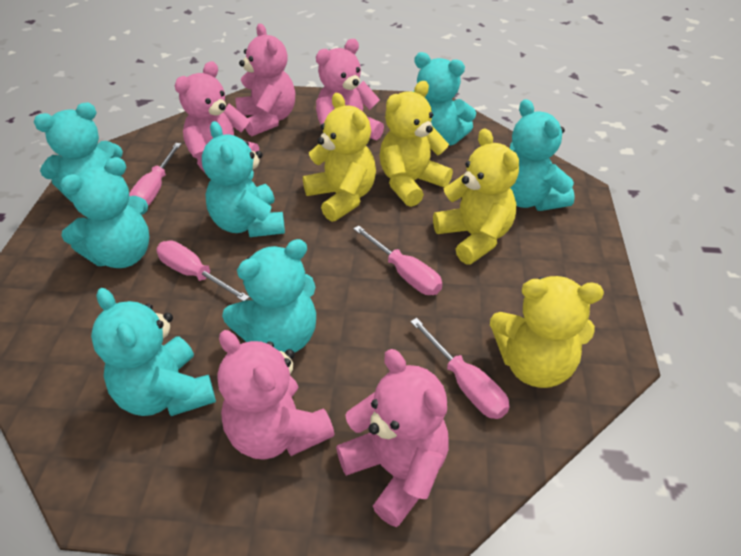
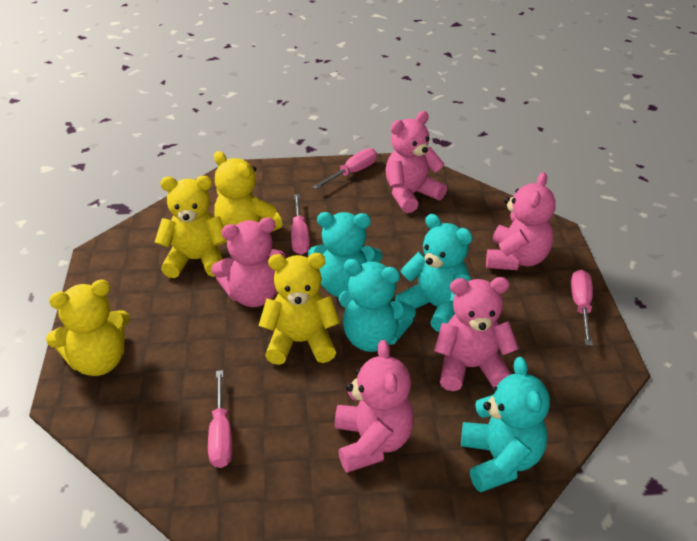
turquoise teddy bear: 7 -> 4

